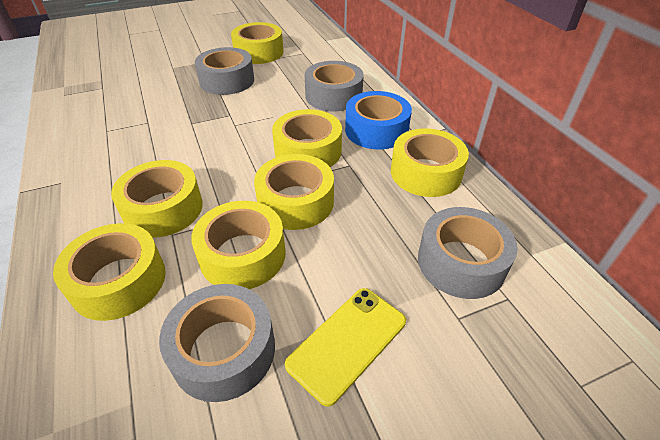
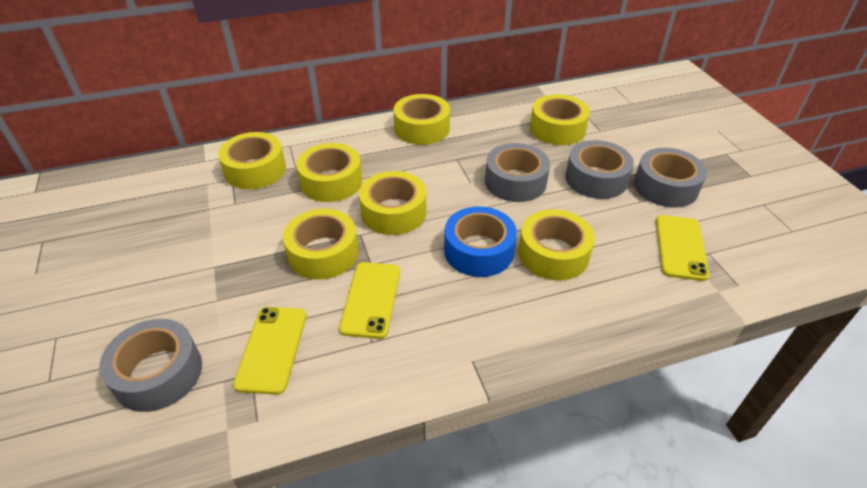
yellow phone: 1 -> 3

